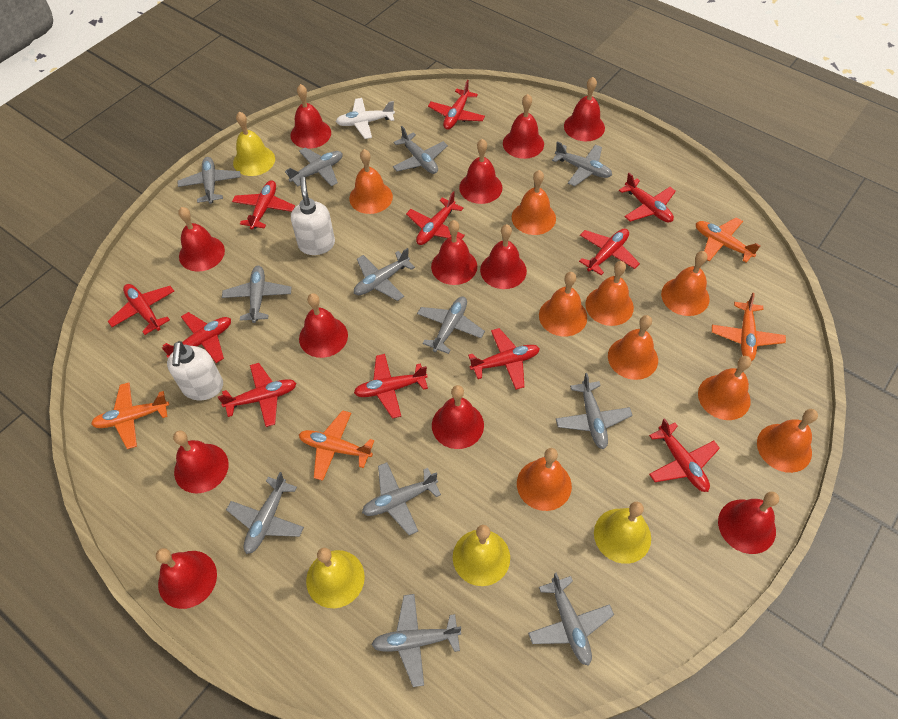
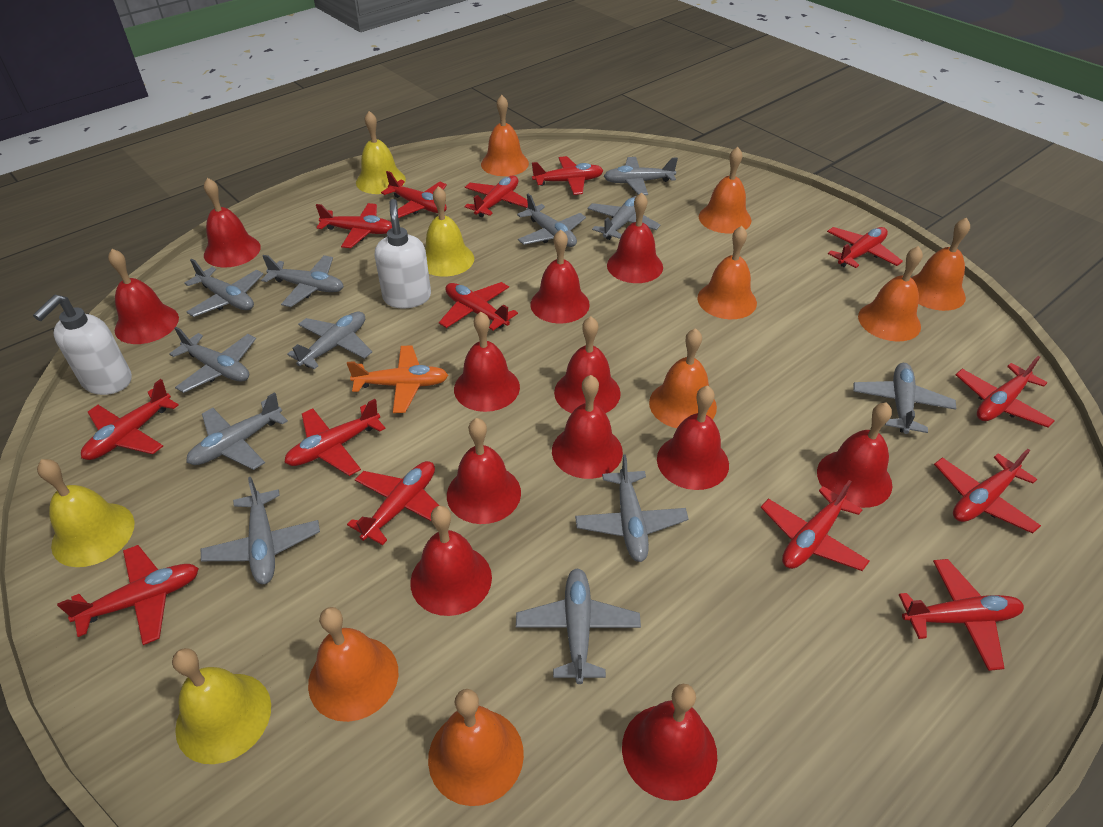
orange bell: 9 -> 8
orange plane: 4 -> 1
red plane: 11 -> 14
white plane: 1 -> 0

